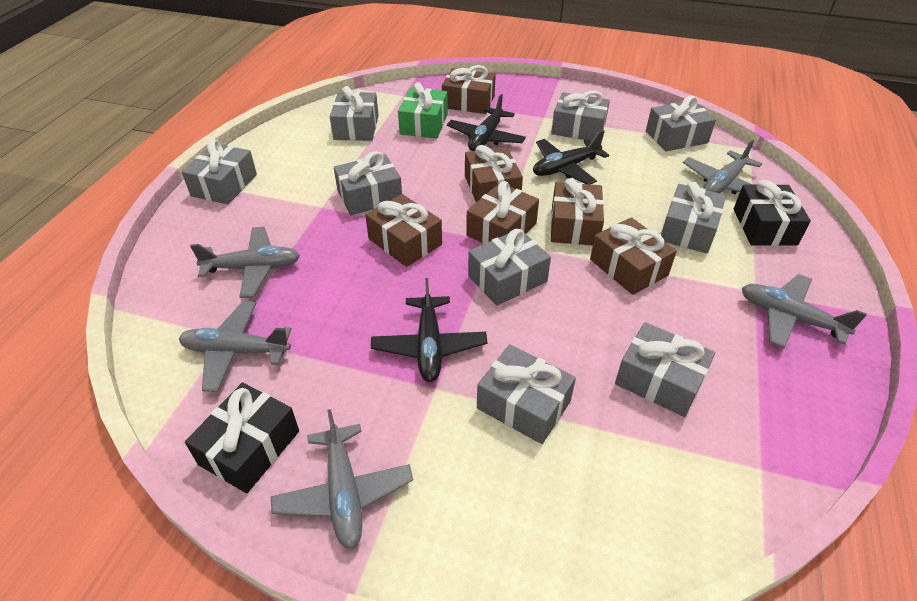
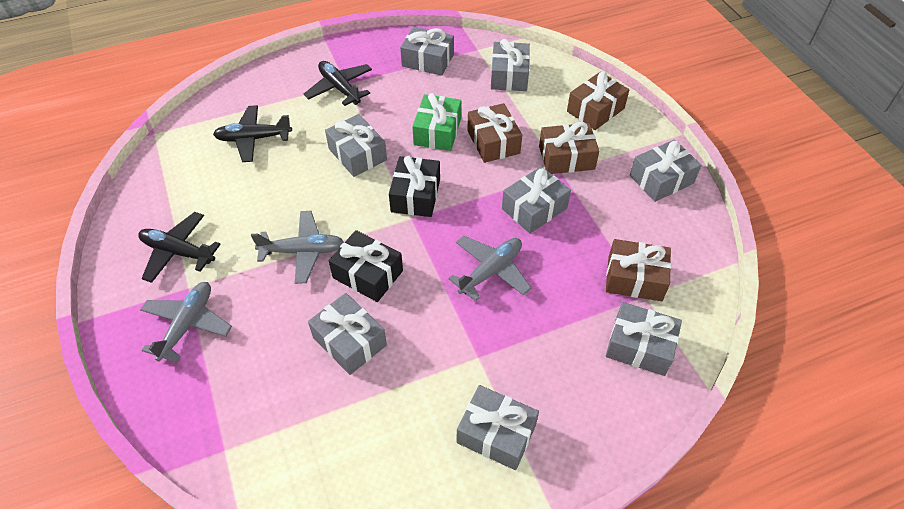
brown gift: 6 -> 4
grey gift: 9 -> 8
grey plane: 5 -> 3

